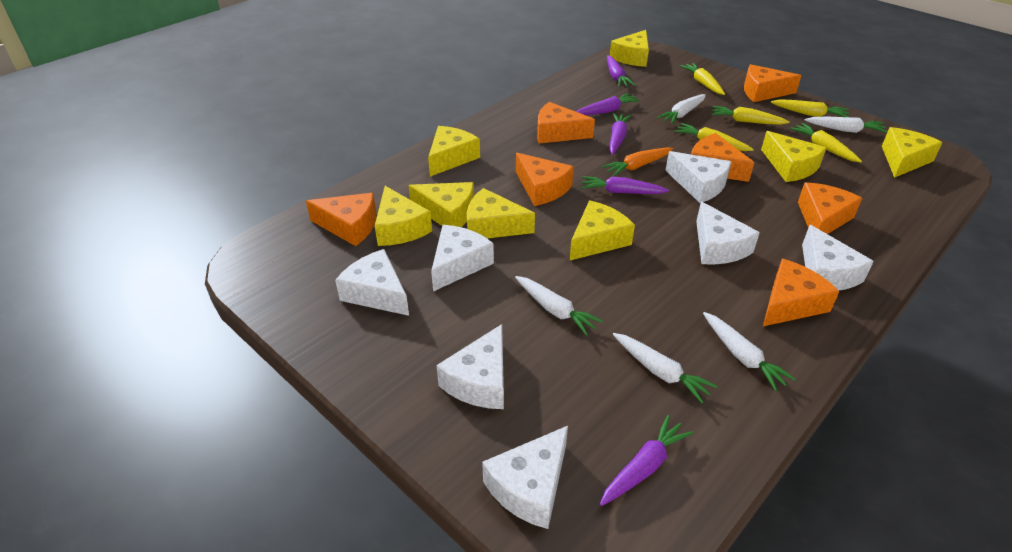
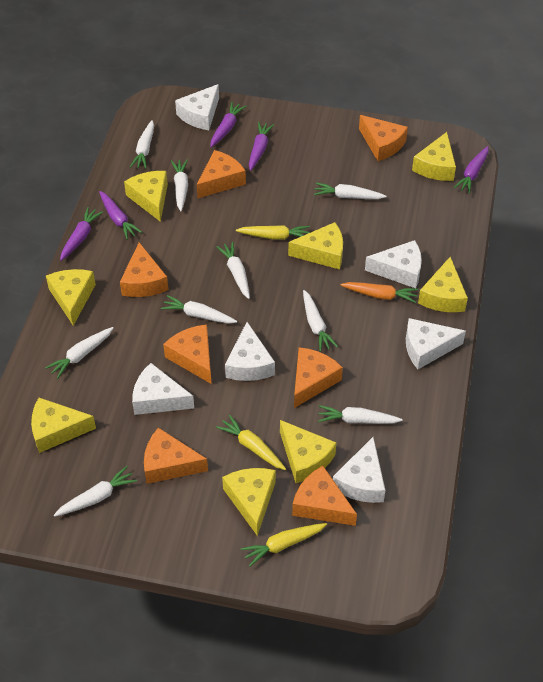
white carrot: 5 -> 9
white cheese: 7 -> 6
yellow carrot: 5 -> 3

